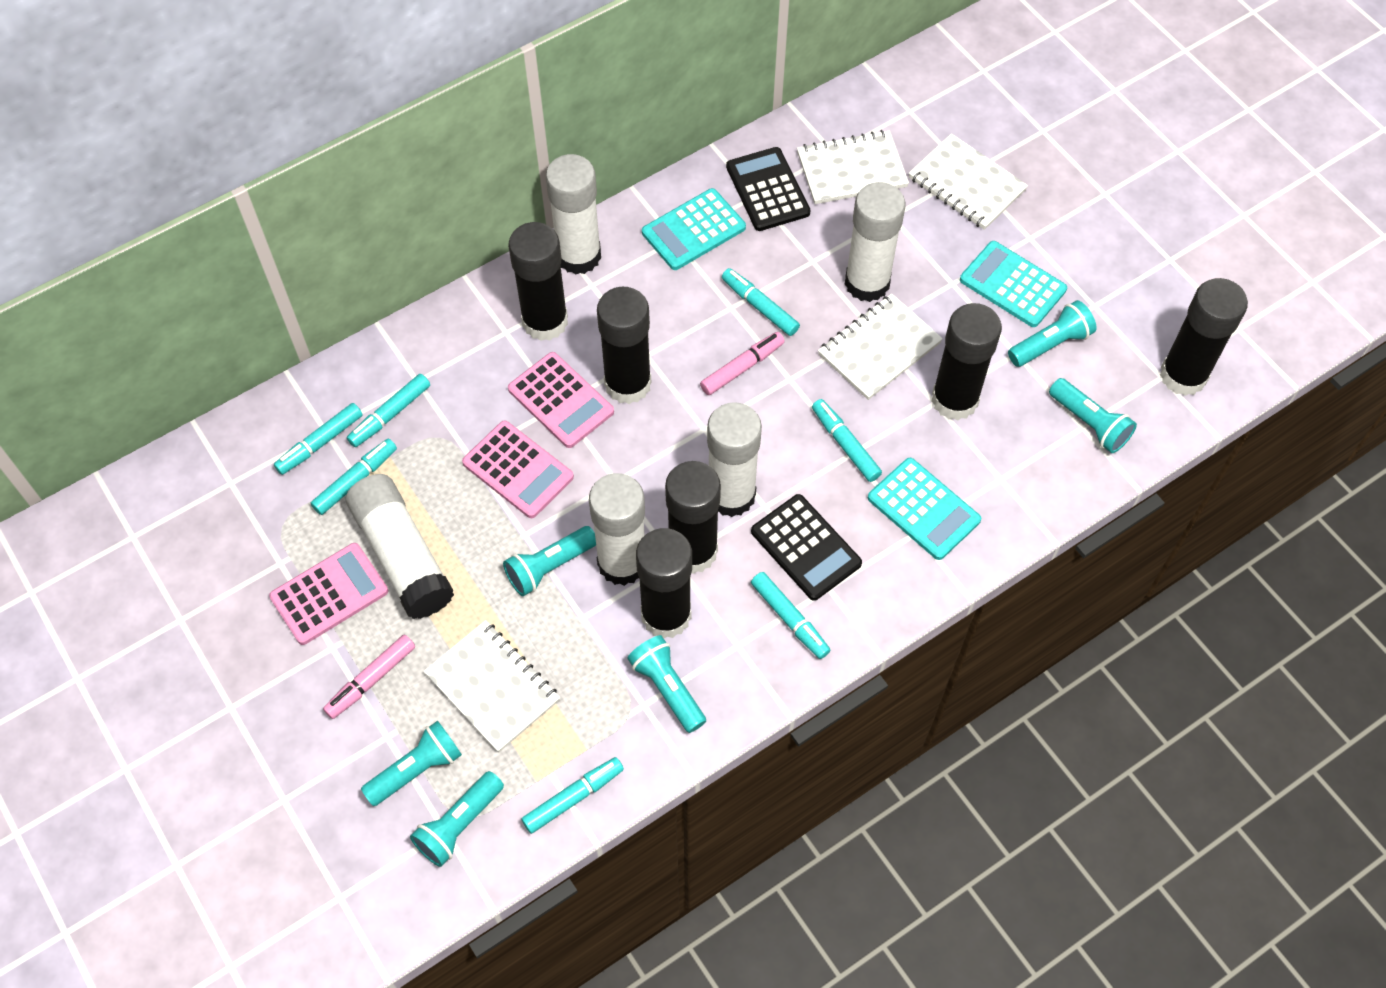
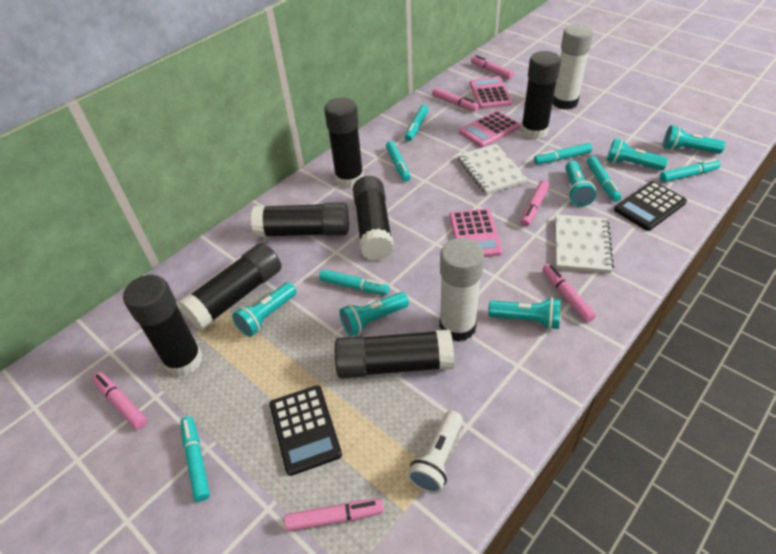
black glue stick: 6 -> 7
pink marker: 2 -> 6
turquoise calculator: 3 -> 0
white flashlight: 0 -> 1
white glue stick: 5 -> 2
white notebook: 4 -> 2

